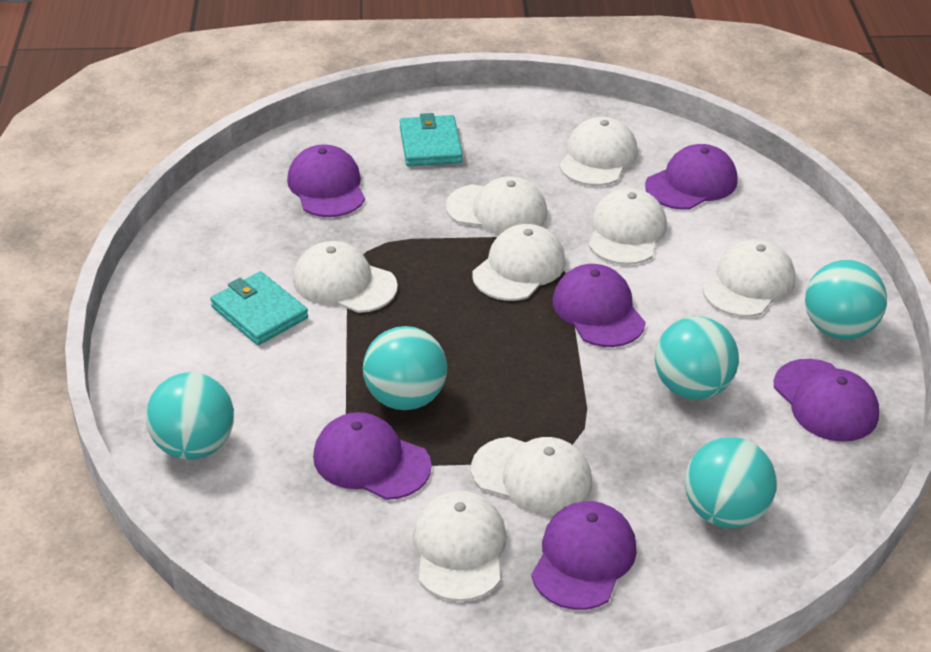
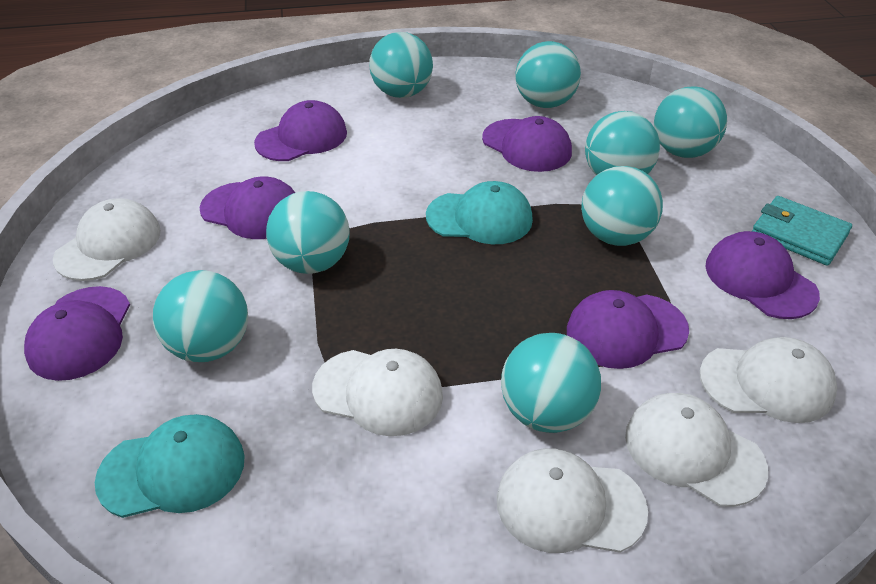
turquoise ball: 5 -> 8
turquoise cap: 0 -> 2
turquoise wallet: 2 -> 1
white cap: 8 -> 5

